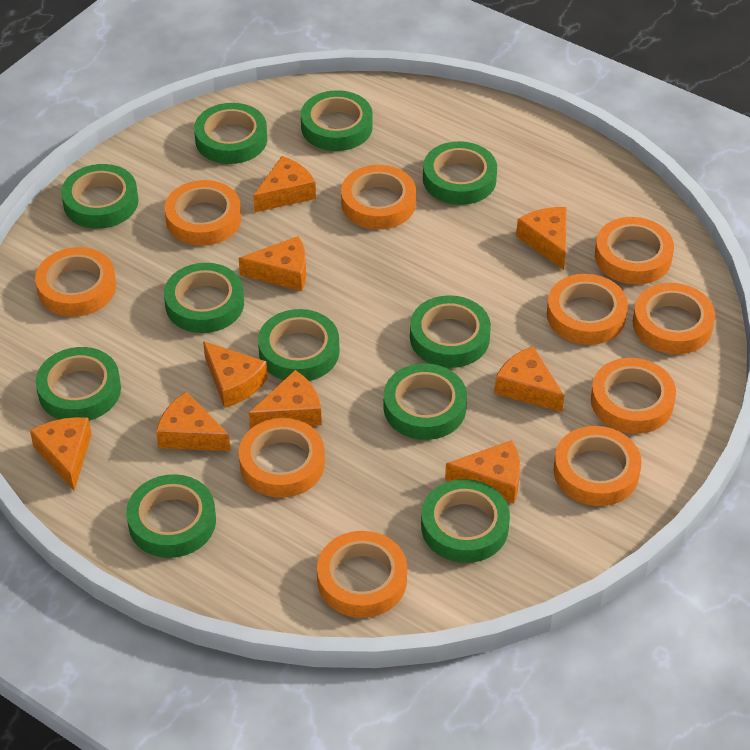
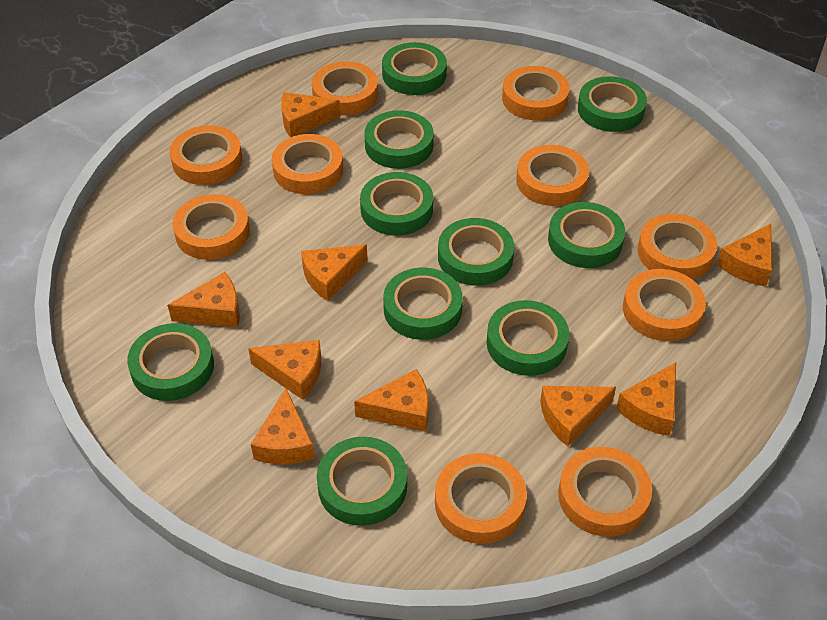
green tape: 11 -> 10

